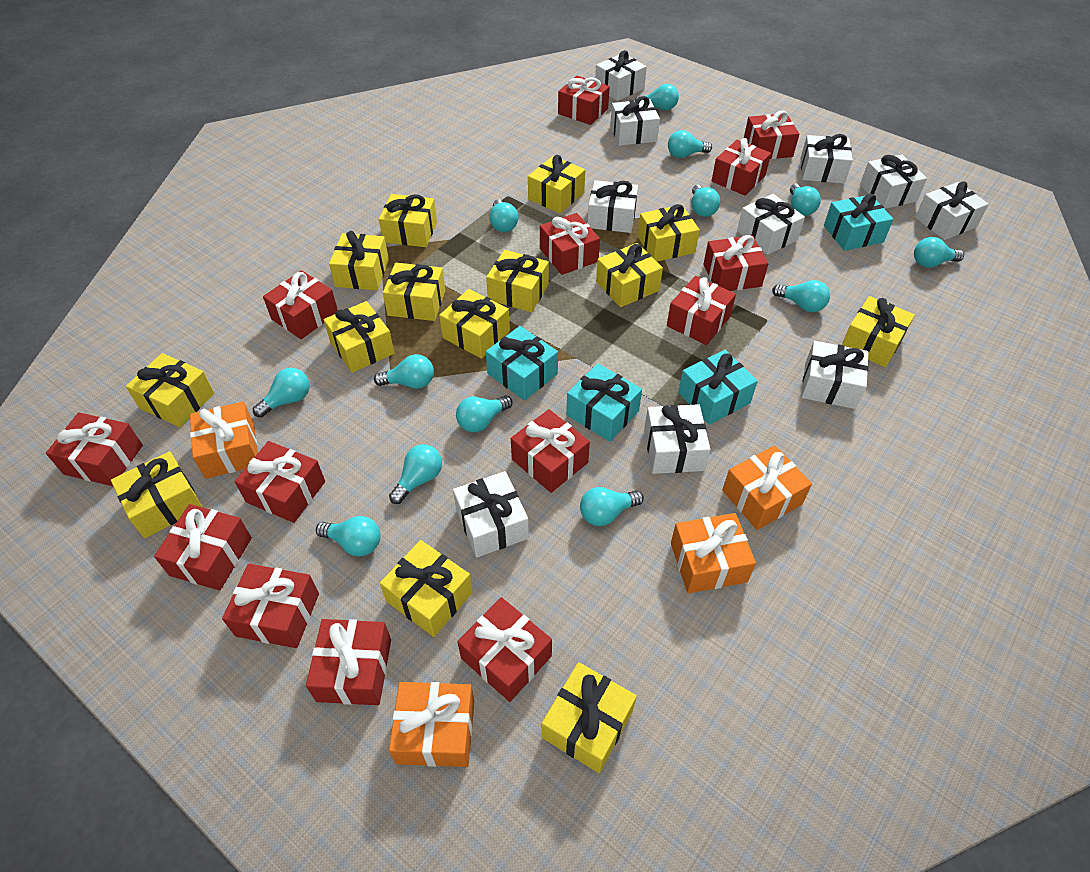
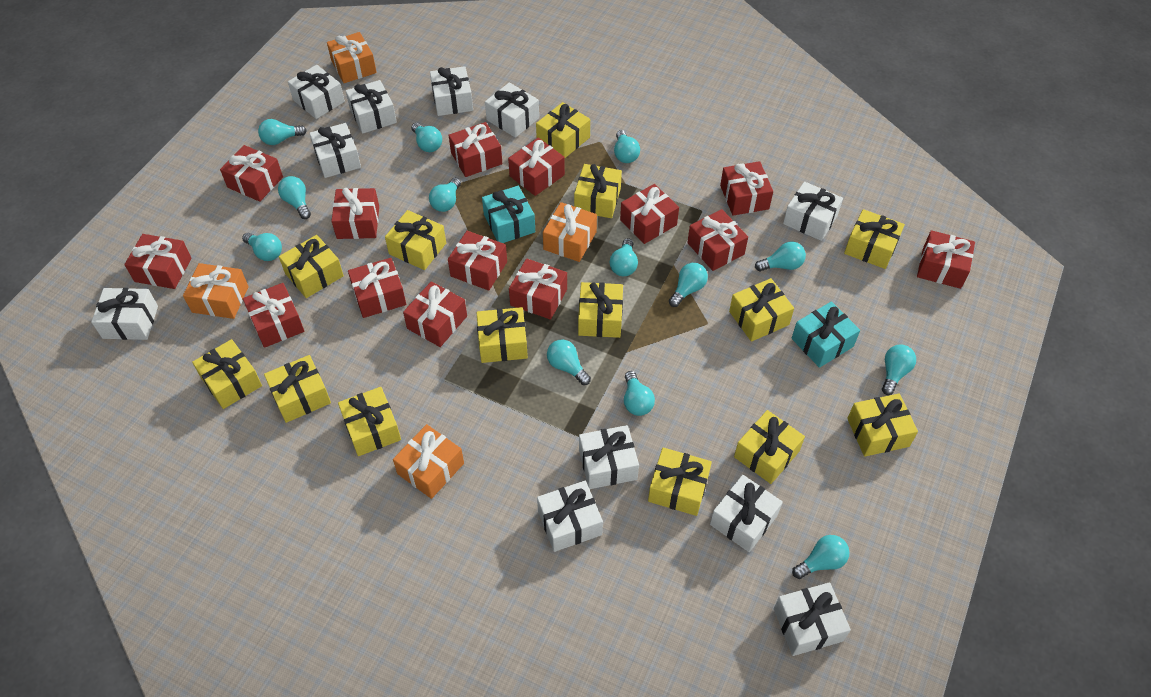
turquoise gift: 4 -> 2
white gift: 10 -> 11

